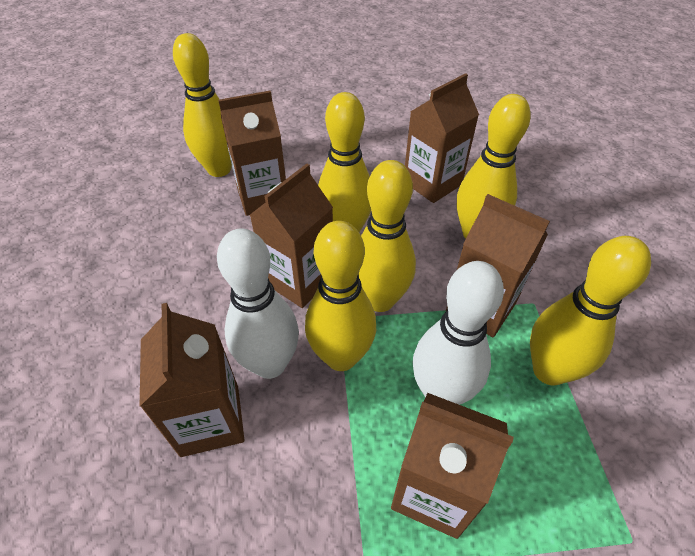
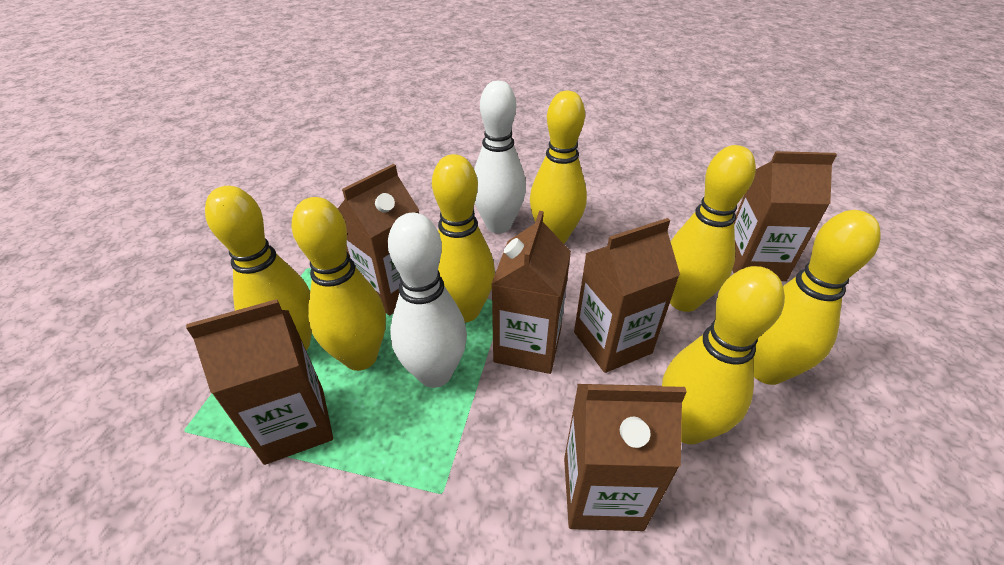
yellow bowling pin: 6 -> 7

